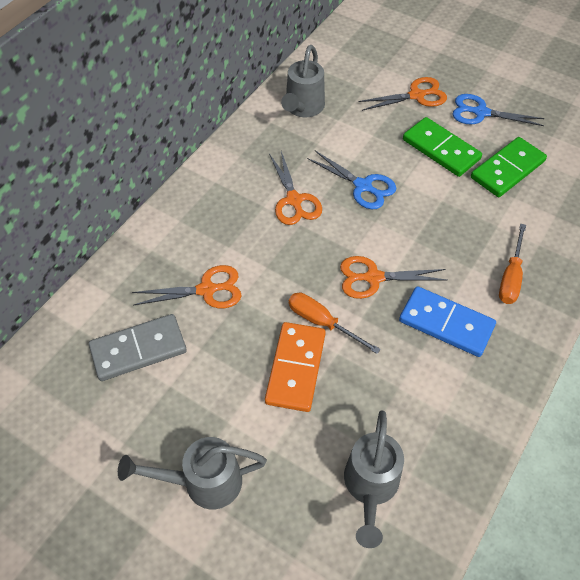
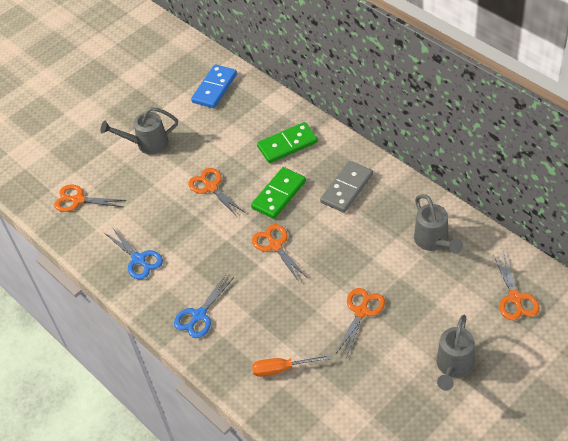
orange domino: 1 -> 0
orange scissors: 4 -> 5
orange screwdriver: 2 -> 1

